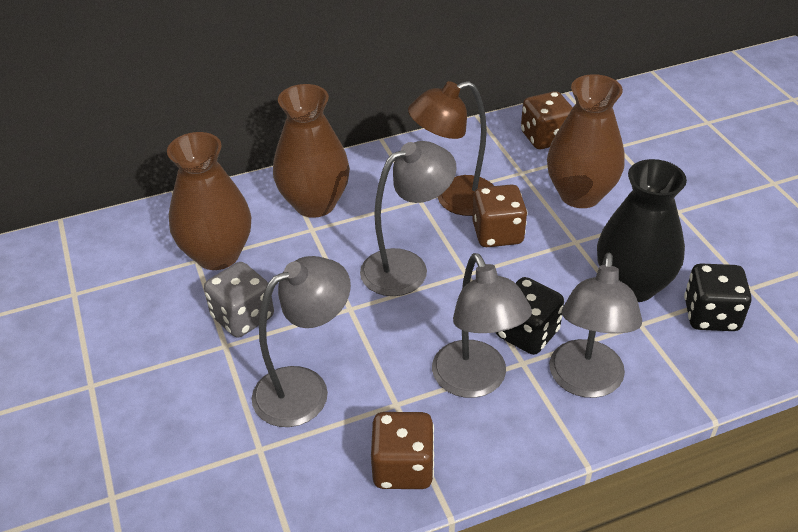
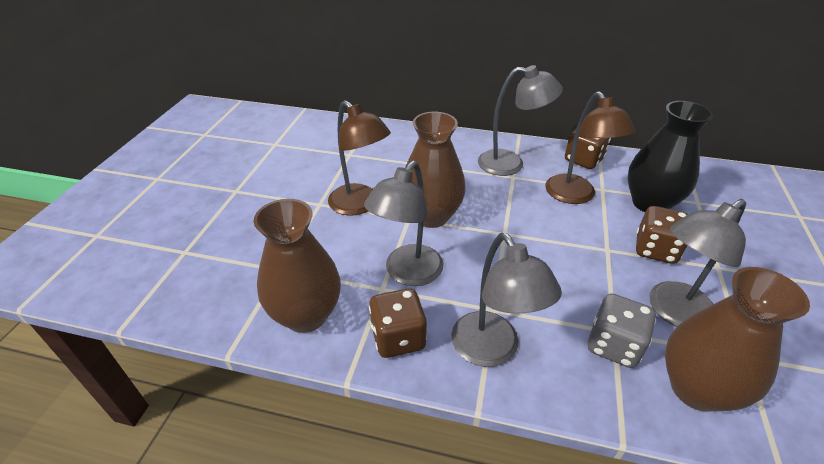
black dice: 2 -> 0
brown lamp: 1 -> 2

